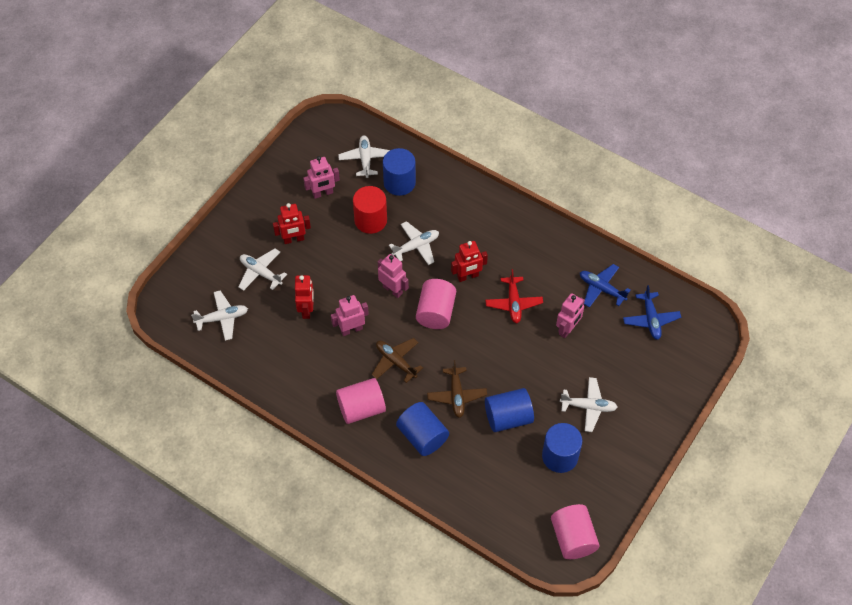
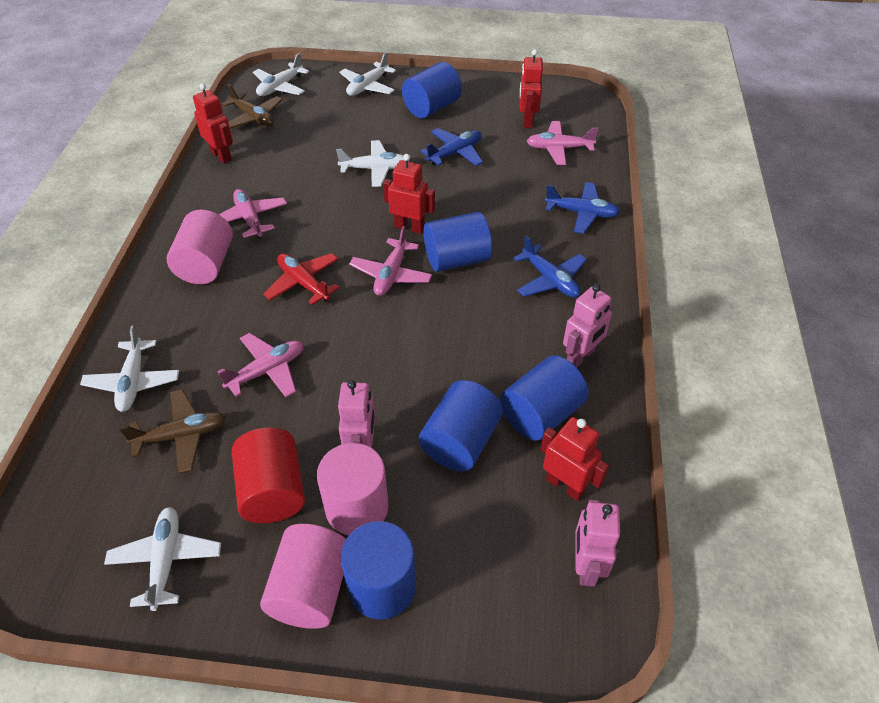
blue cylinder: 4 -> 5
blue plane: 2 -> 3
pink plane: 0 -> 4
pink robot: 4 -> 3
red robot: 3 -> 4

